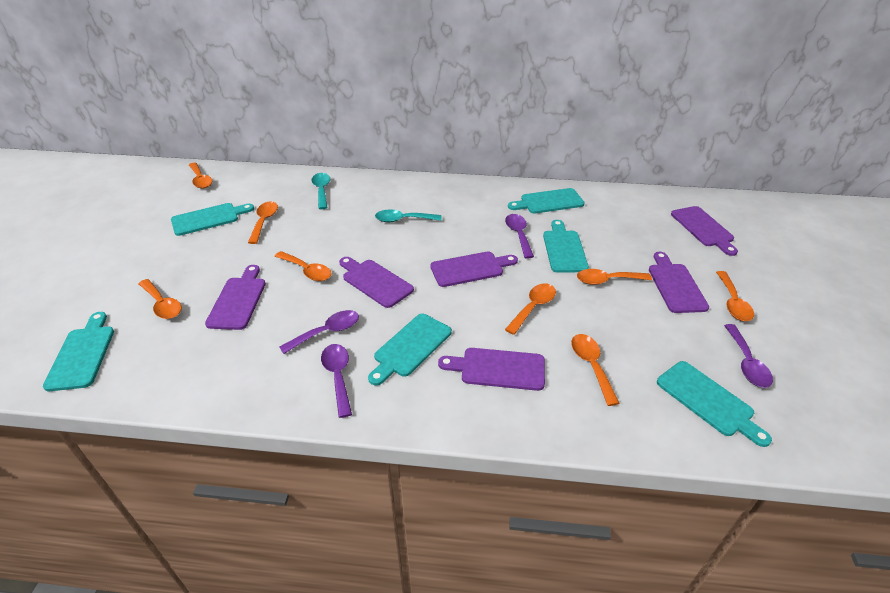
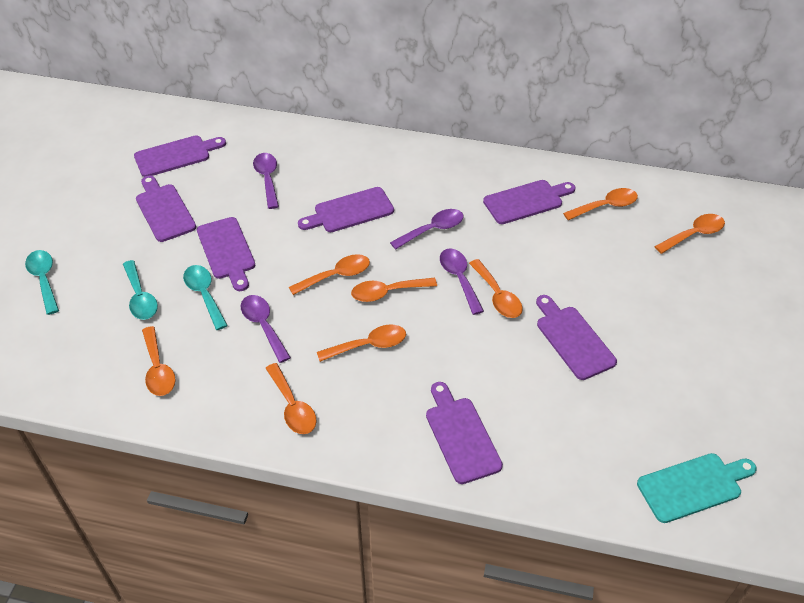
purple cutting board: 6 -> 7
turquoise cutting board: 6 -> 1
turquoise spoon: 2 -> 3

